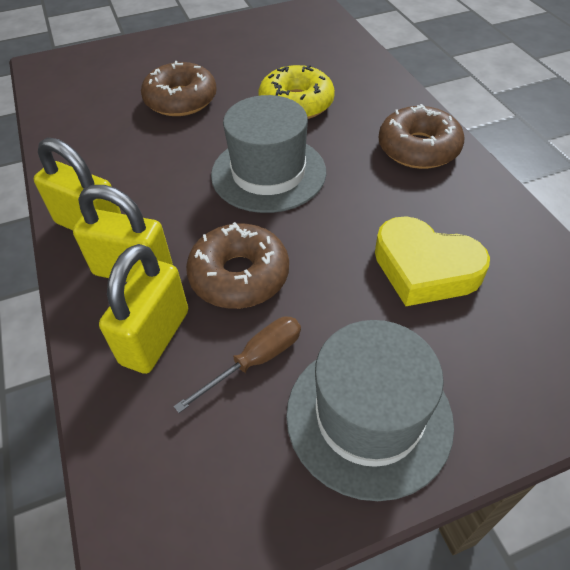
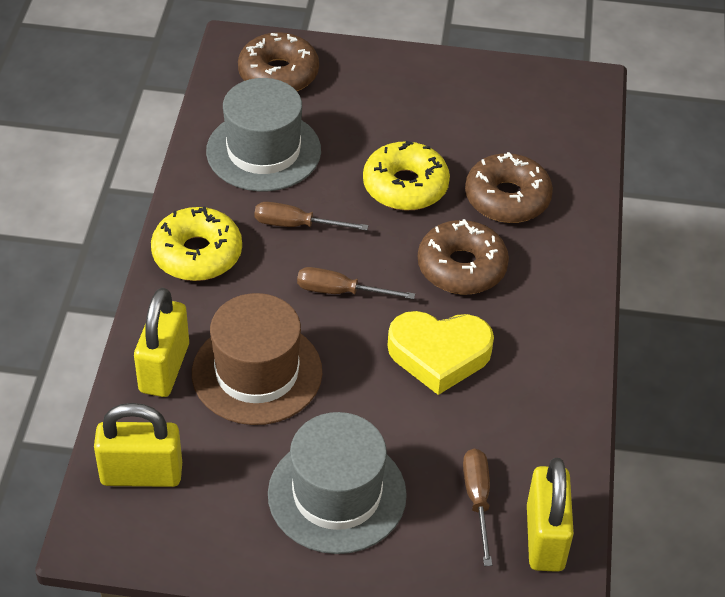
brown hat: 0 -> 1
brown screwdriver: 1 -> 3
yellow donut: 1 -> 2

